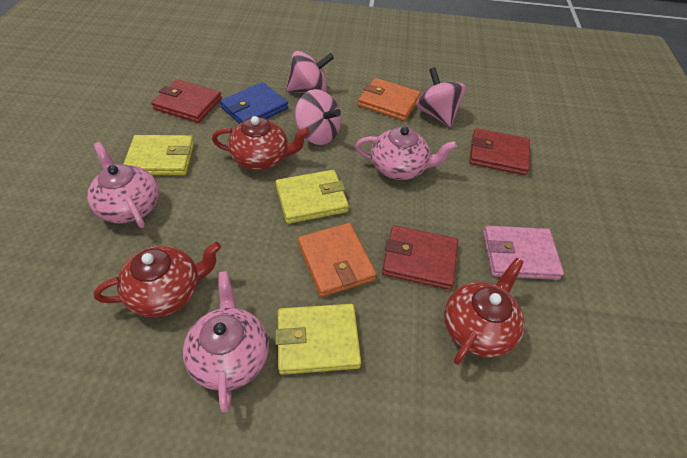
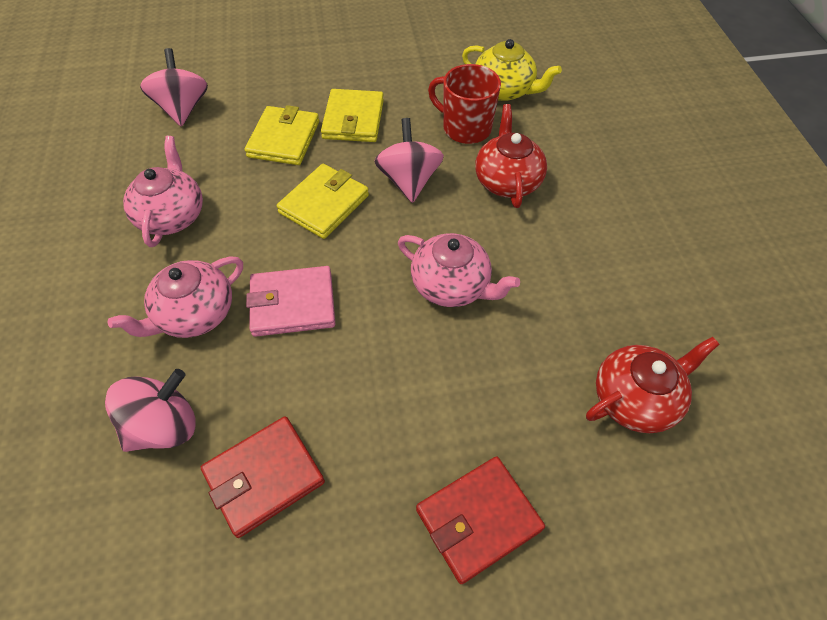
blue wallet: 1 -> 0
orange wallet: 2 -> 0
red mug: 0 -> 1
red teapot: 3 -> 2
red wallet: 3 -> 2
yellow teapot: 0 -> 1

